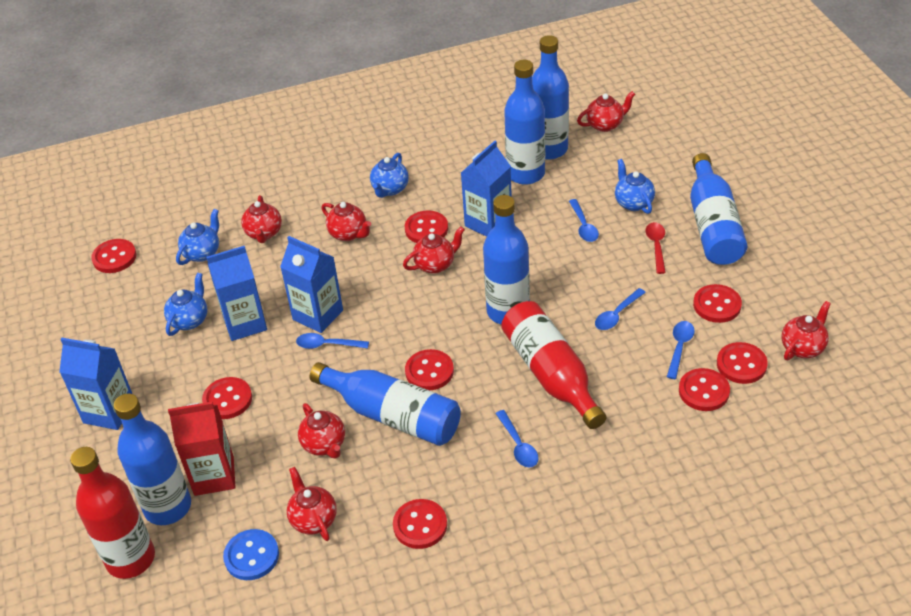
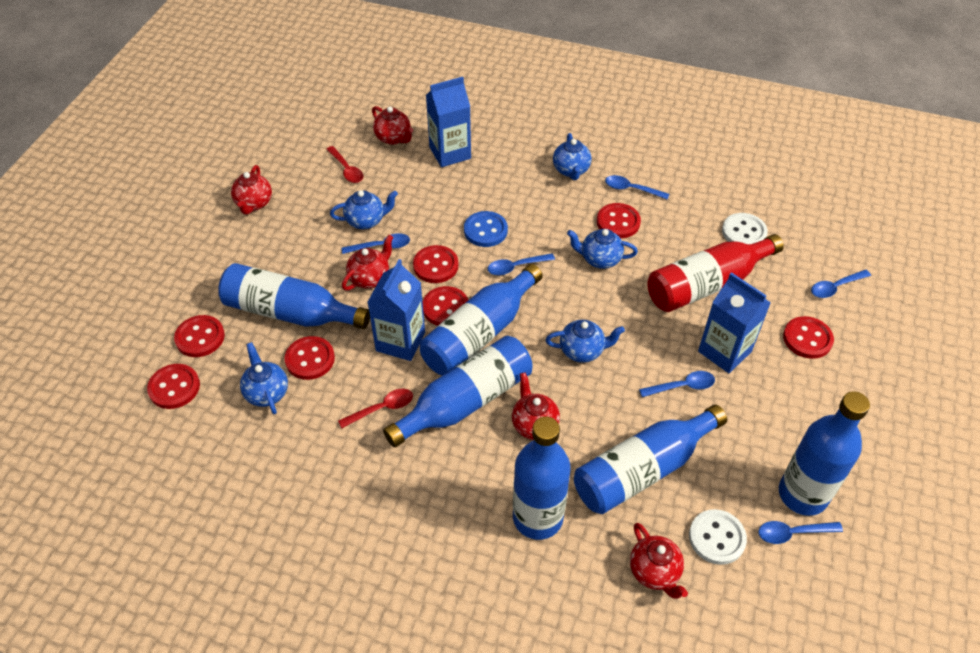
blue carton: 4 -> 3
blue spoon: 5 -> 6
blue teapot: 4 -> 5
red bottle: 2 -> 1
red button: 8 -> 7
red carton: 1 -> 0
red spoon: 1 -> 2
red teapot: 7 -> 5
white button: 0 -> 2

